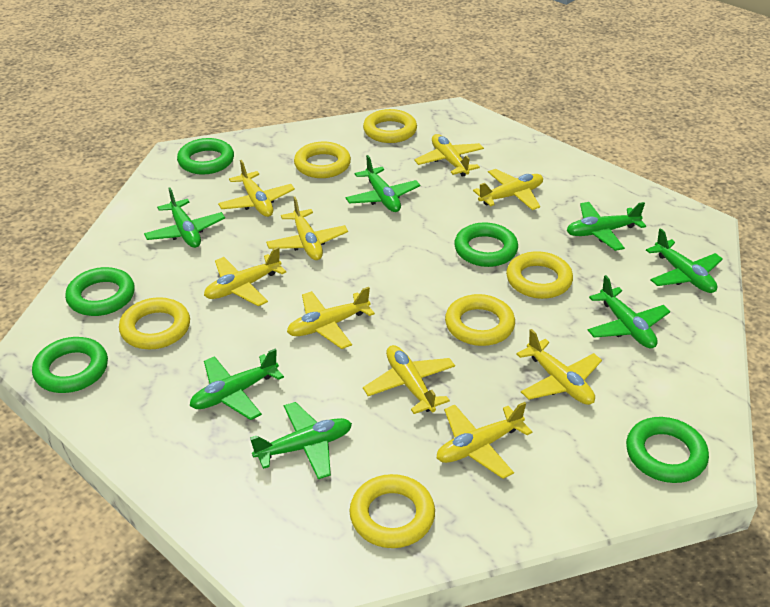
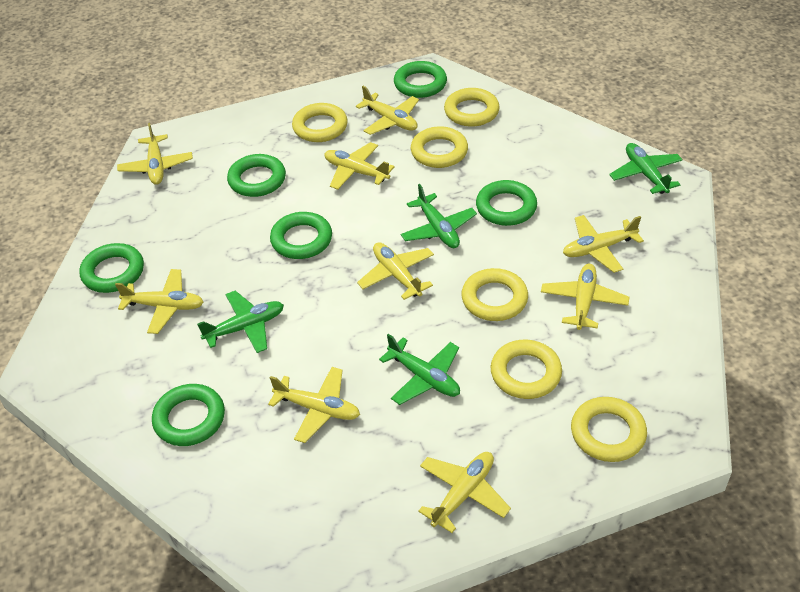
green plane: 7 -> 4
green ring: 5 -> 6

